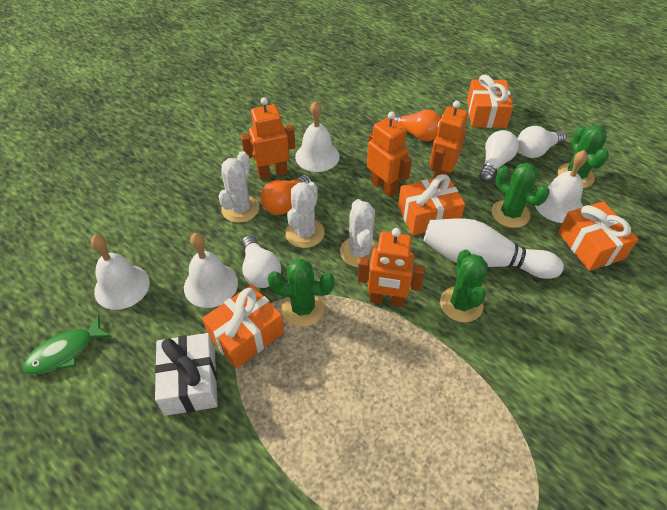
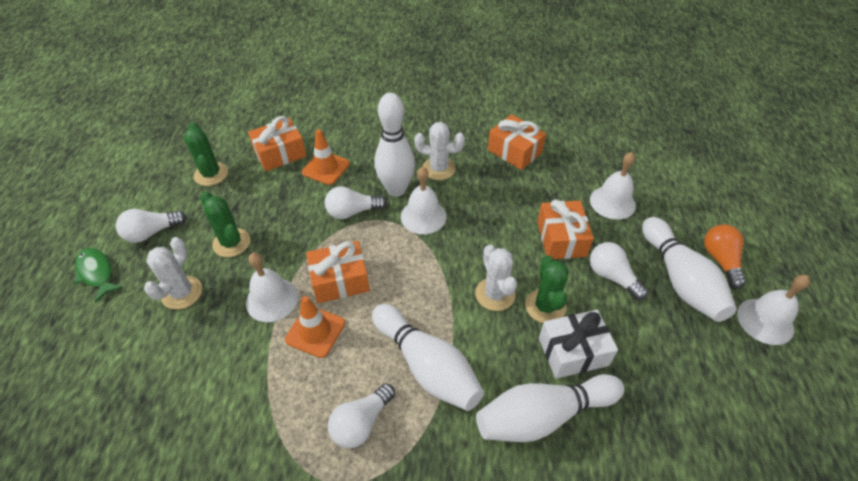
green cactus: 4 -> 3
orange light bulb: 2 -> 1
orange robot: 4 -> 0
orange traffic cone: 0 -> 2
white bowling pin: 1 -> 4
white light bulb: 3 -> 4

